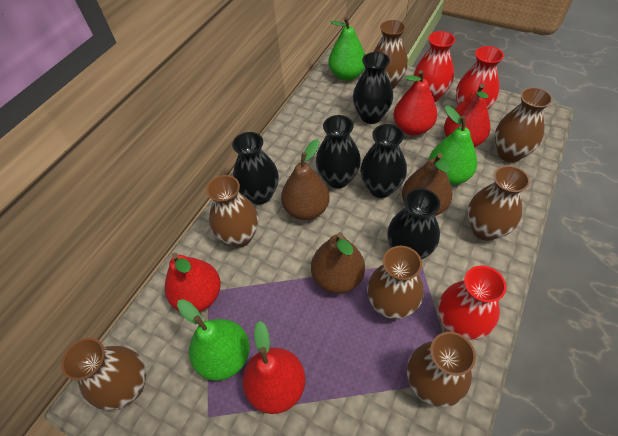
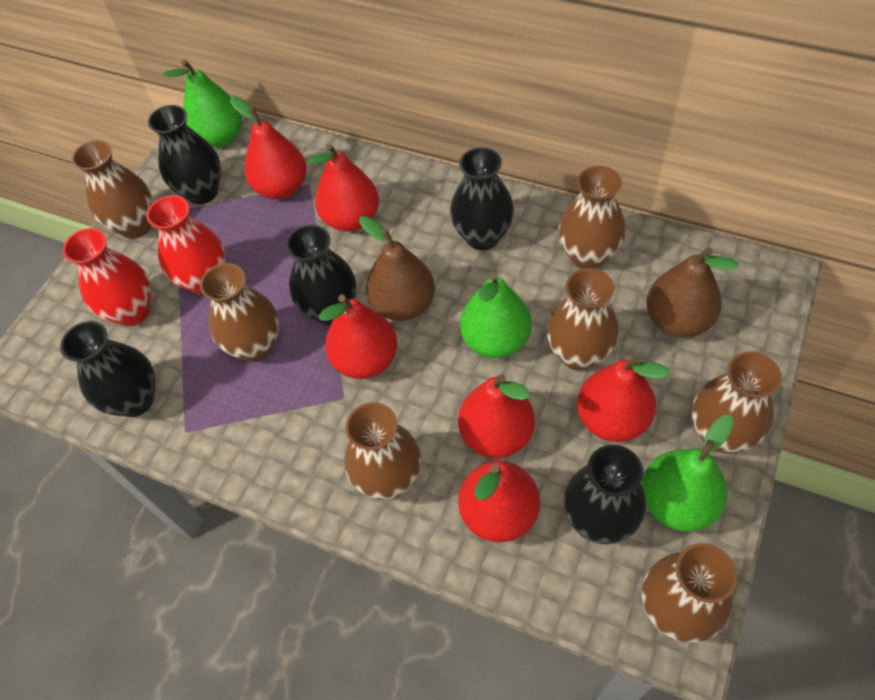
brown pear: 3 -> 2
red pear: 4 -> 6
red vase: 3 -> 2

